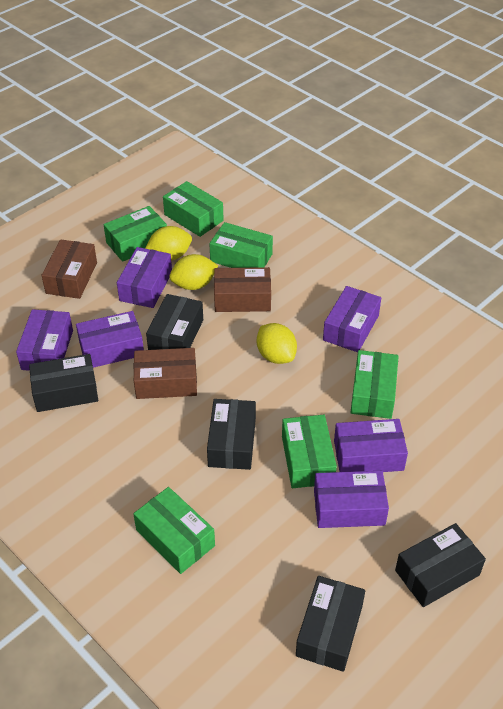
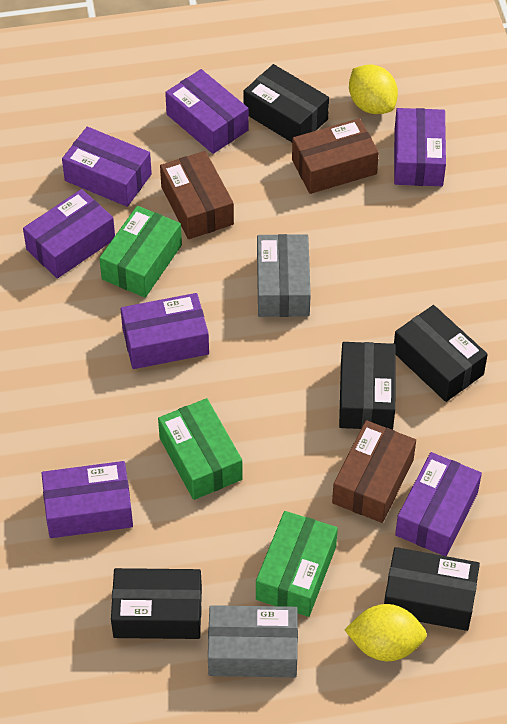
green box: 6 -> 3
grey box: 0 -> 2
purple box: 6 -> 7
yellow lemon: 3 -> 2

